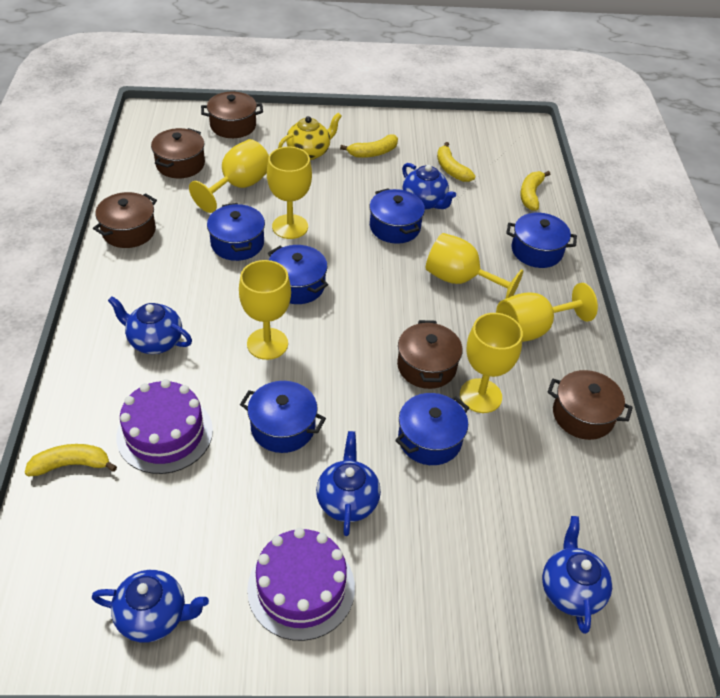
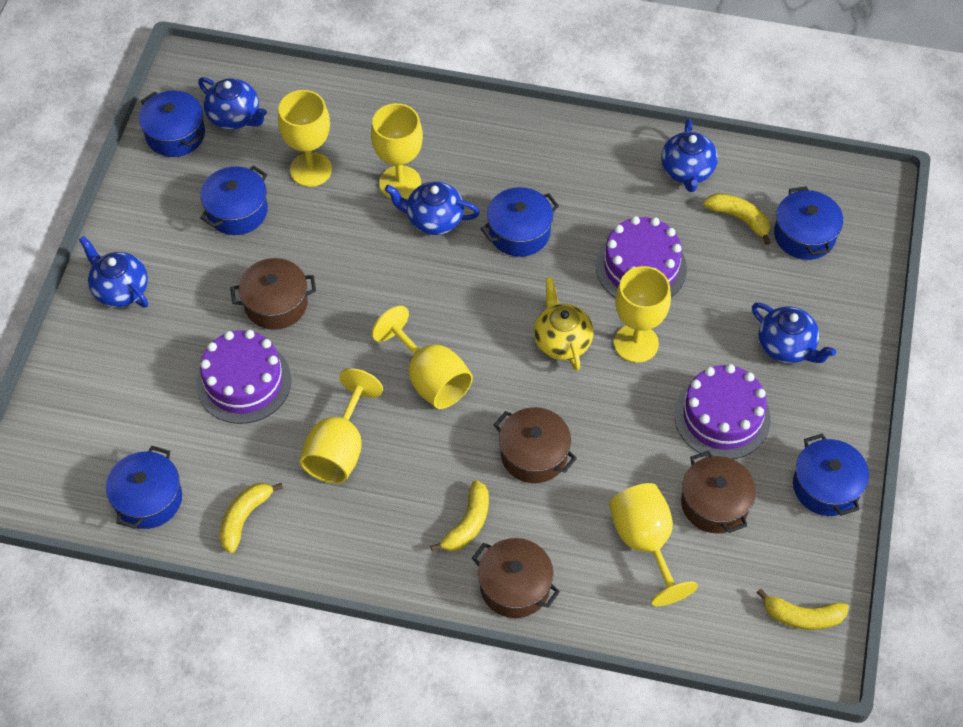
brown pot: 5 -> 4
purple cake: 2 -> 3

